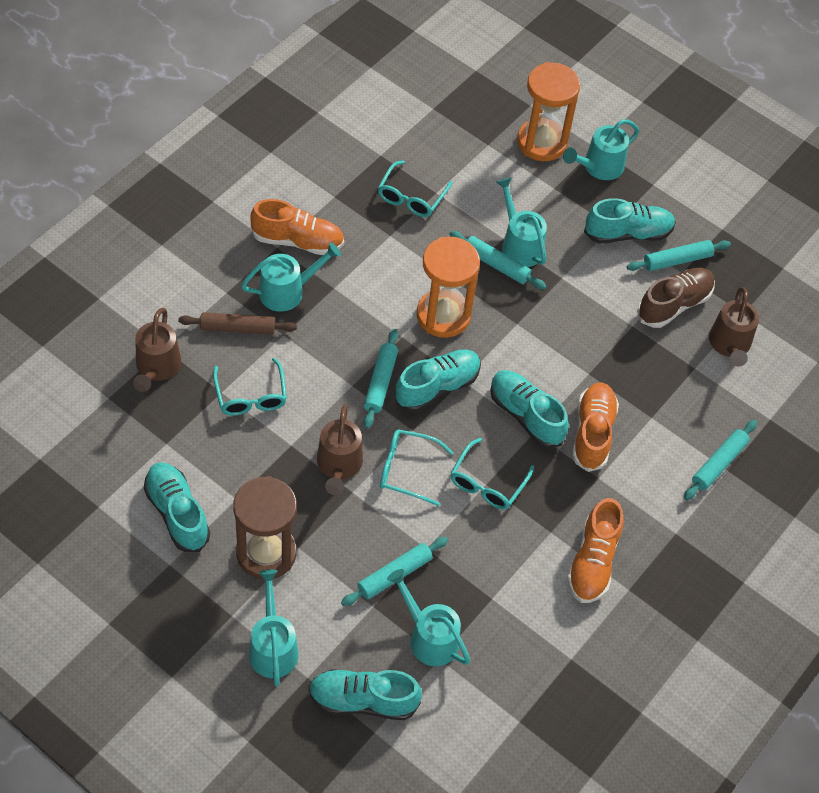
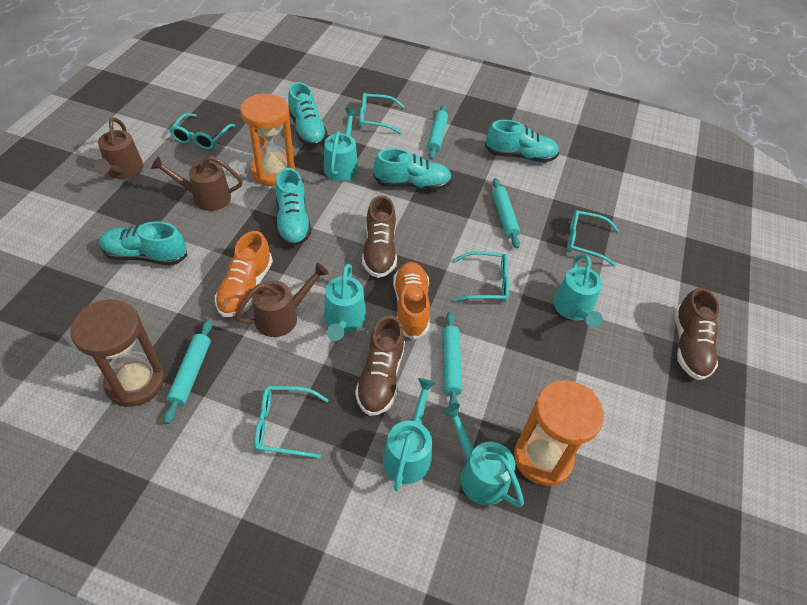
brown rolling pin: 1 -> 0
brown shoe: 1 -> 3
orange shoe: 3 -> 2
turquoise glasses: 4 -> 5
turquoise rolling pin: 5 -> 4

